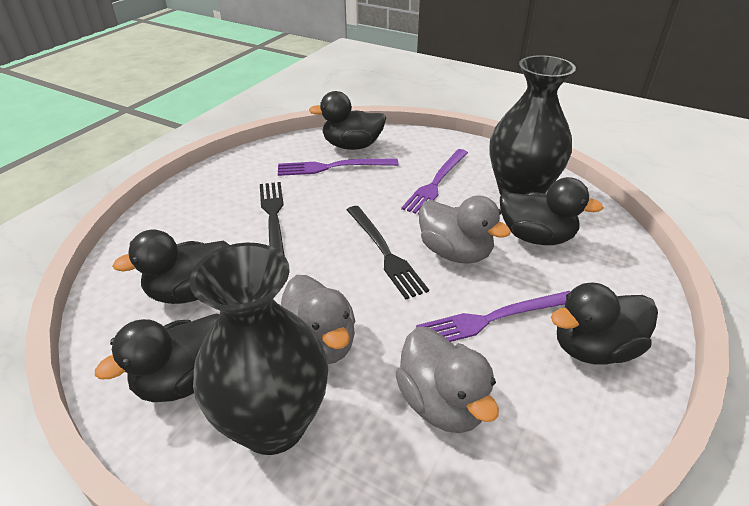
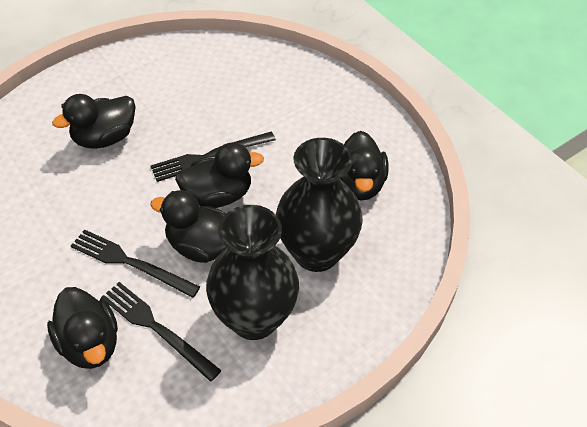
black fork: 2 -> 3
grey duck: 3 -> 0
purple fork: 3 -> 0

